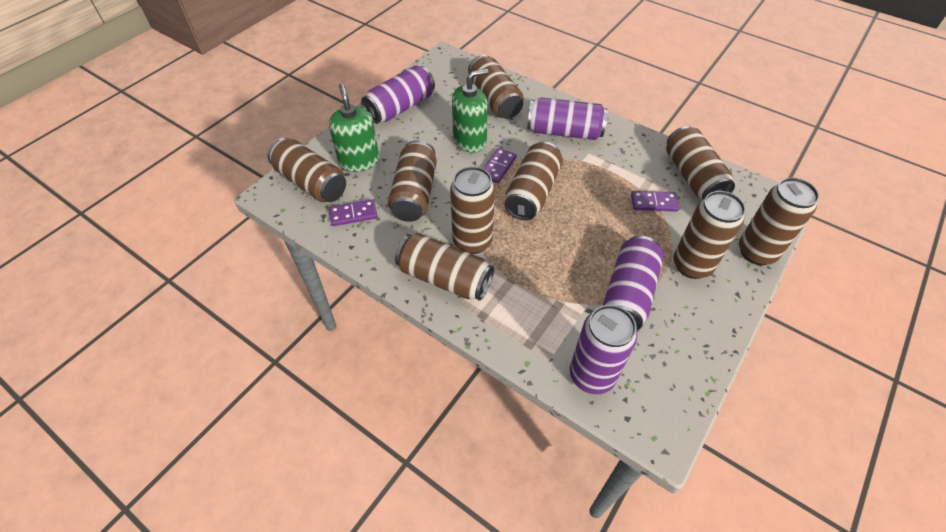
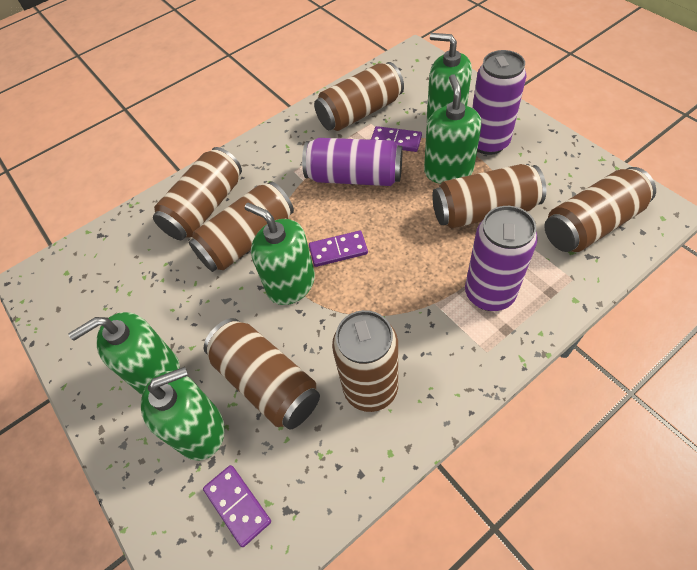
brown can: 9 -> 7
green soap dispenser: 2 -> 5
purple can: 4 -> 3

